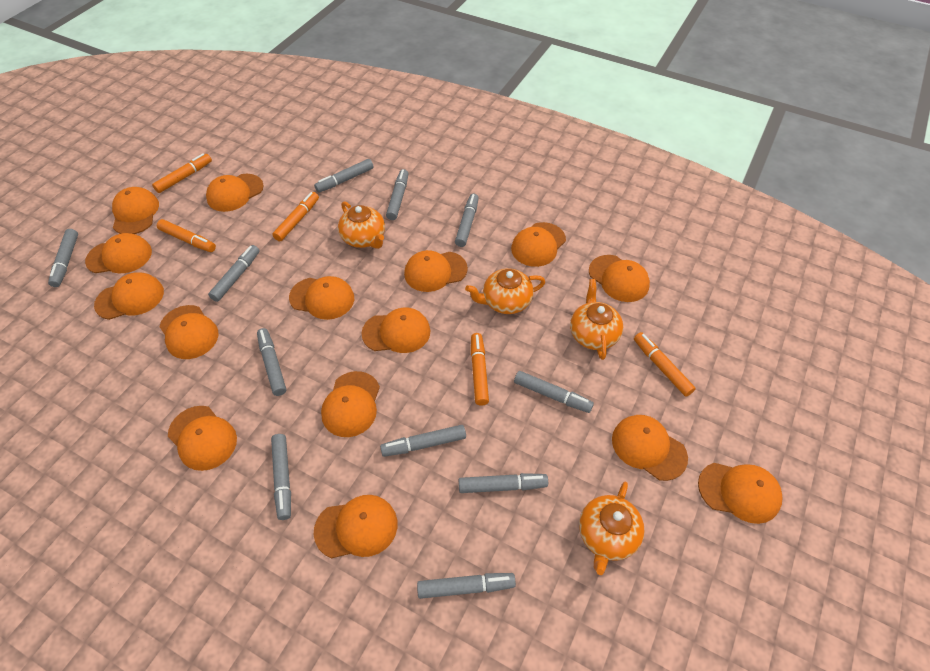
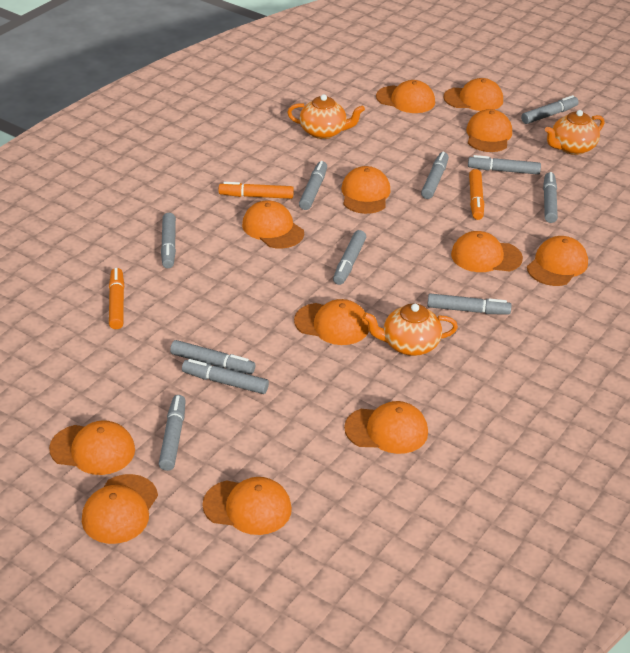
orange cap: 15 -> 12
orange marker: 5 -> 3
orange teapot: 4 -> 3

